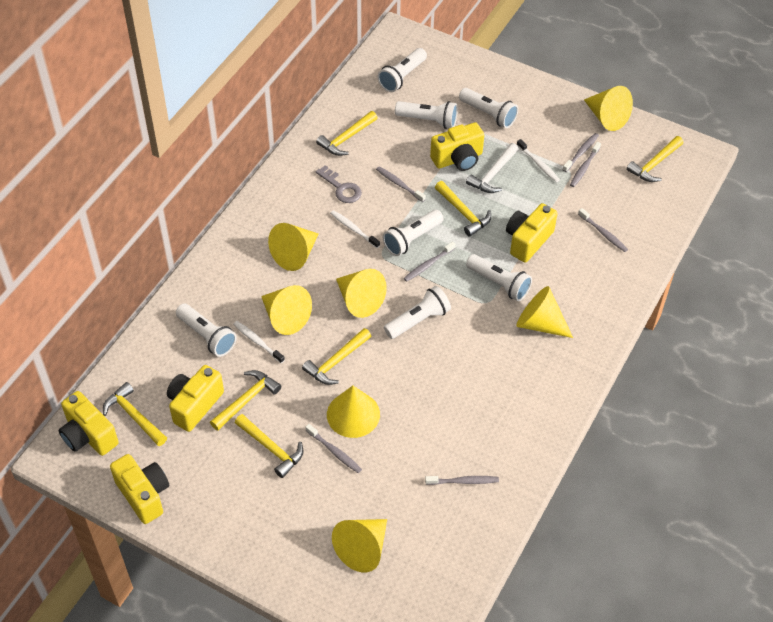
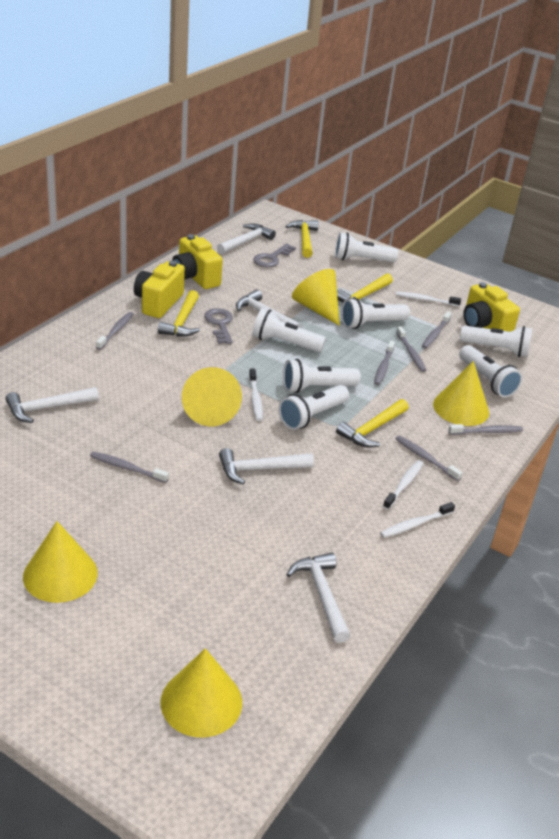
grey key: 1 -> 2
white hammer: 1 -> 5
white toothbrush: 3 -> 4
yellow camera: 5 -> 3
yellow cone: 7 -> 5
yellow hammer: 7 -> 4

